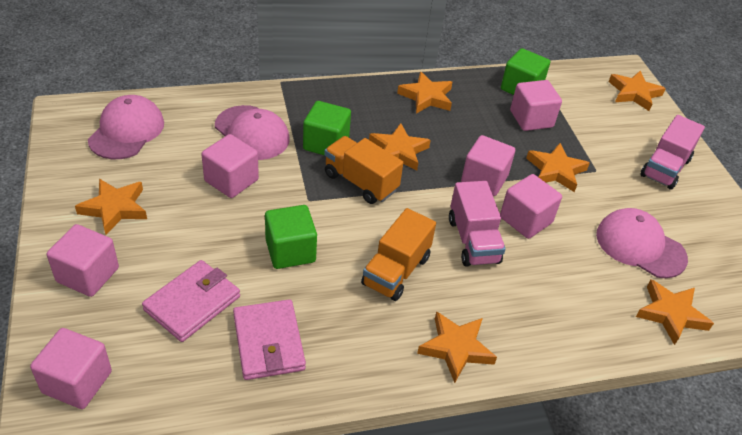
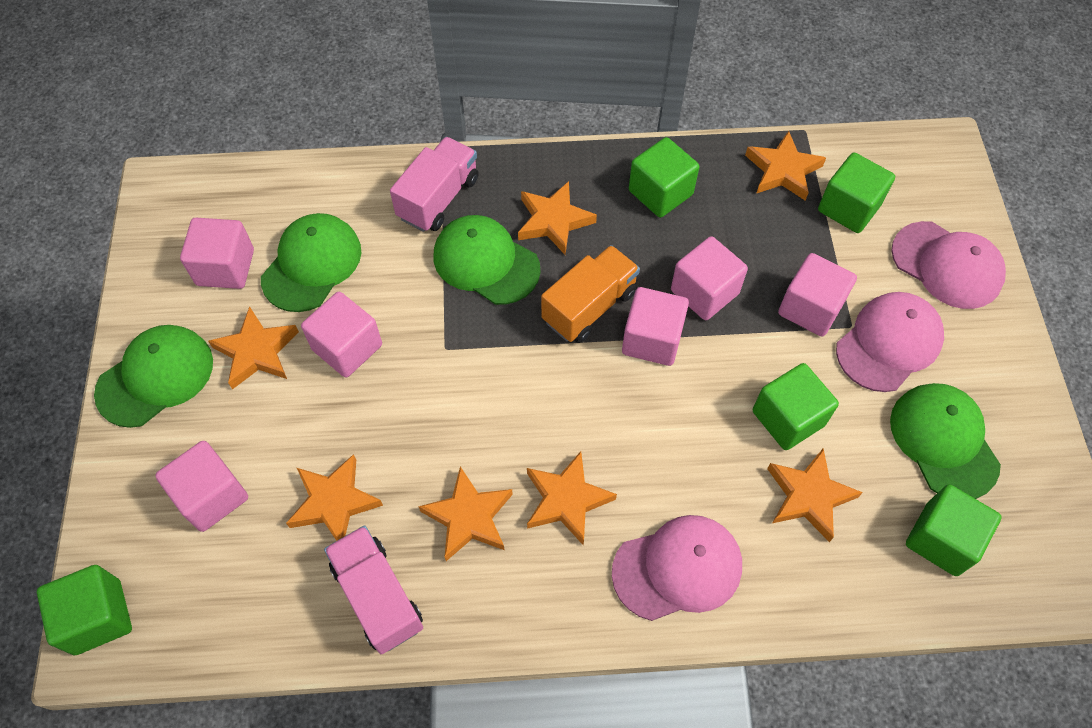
green cap: 0 -> 4
green cube: 3 -> 5
orange truck: 2 -> 1
pink wallet: 2 -> 0

